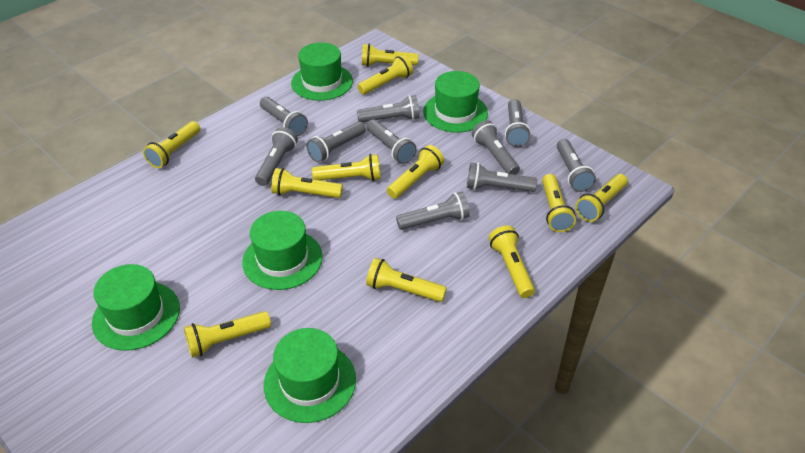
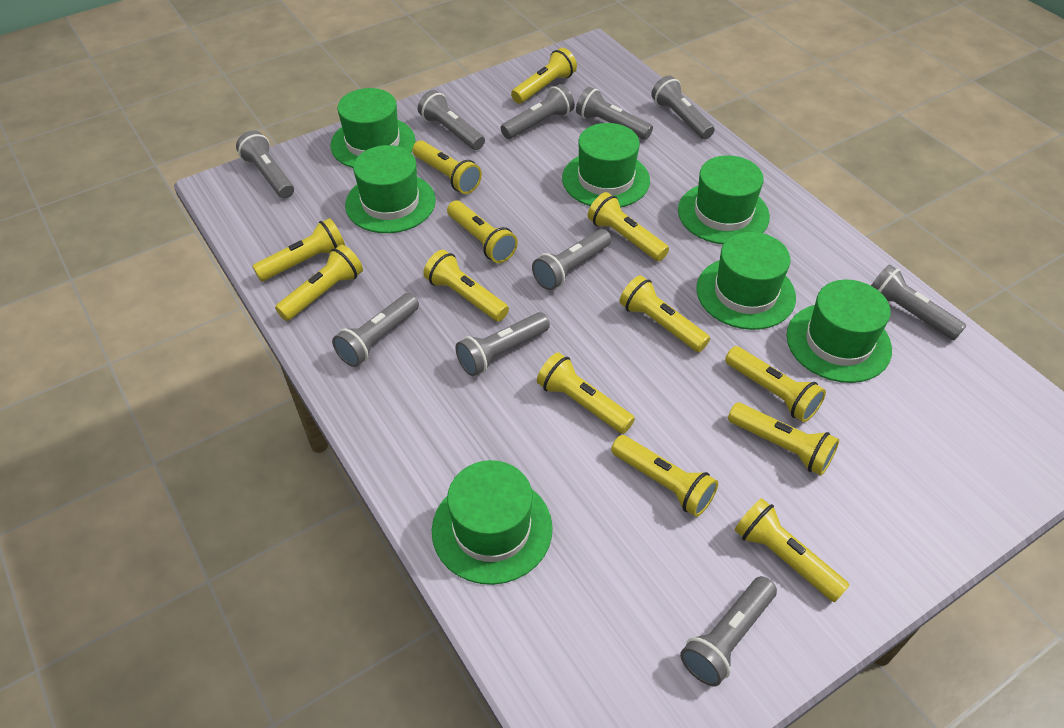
green hat: 5 -> 7
yellow flashlight: 11 -> 13

